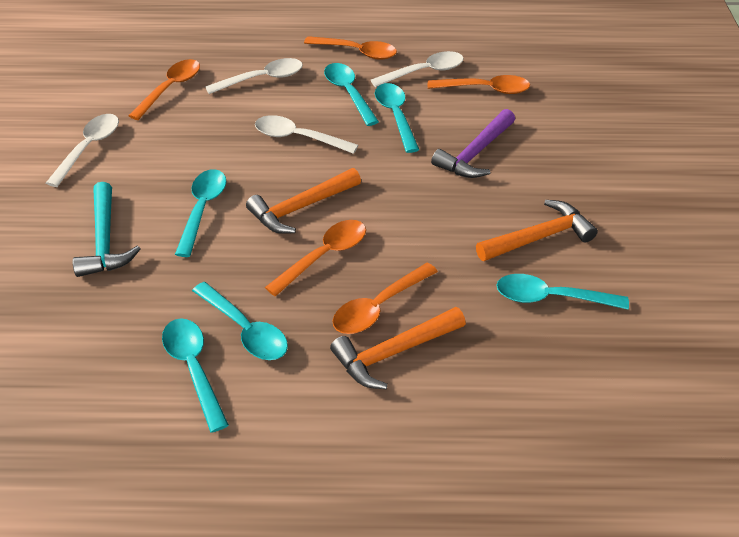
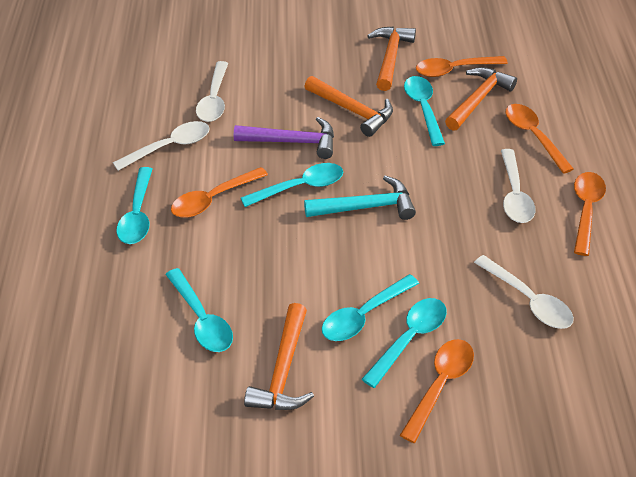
orange hammer: 3 -> 4

